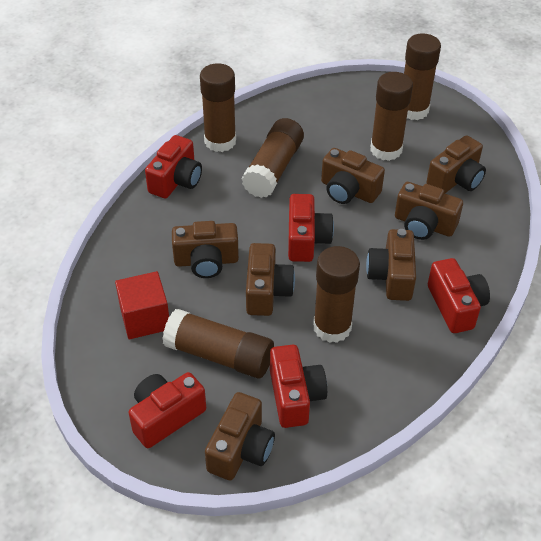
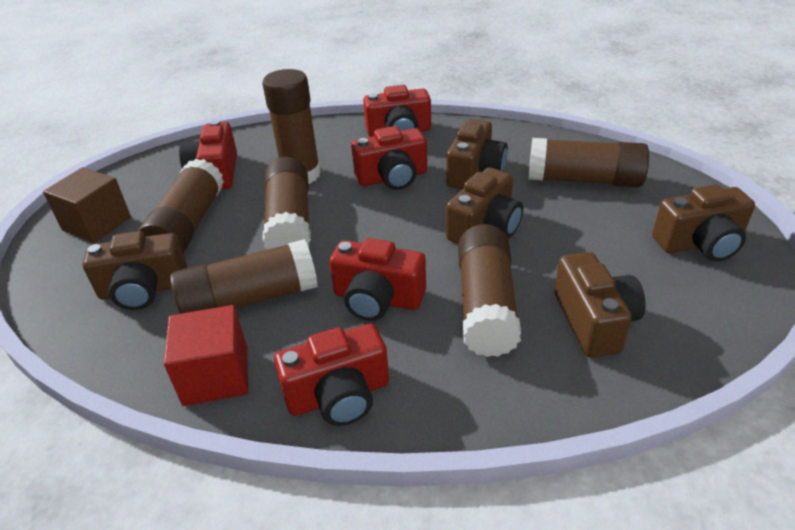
brown camera: 7 -> 5
brown cube: 0 -> 1

